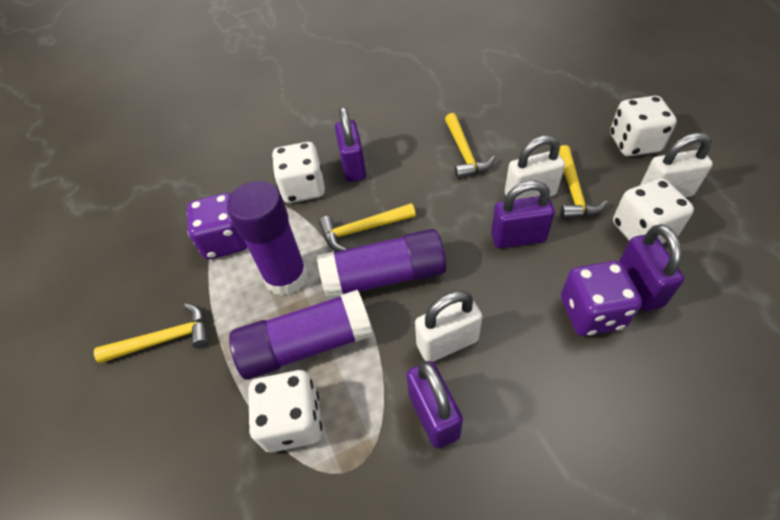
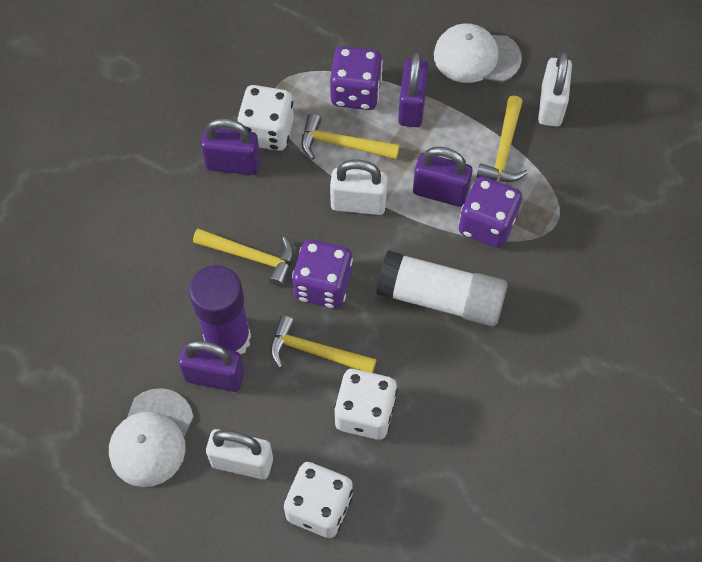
purple dice: 2 -> 3
purple glue stick: 3 -> 1
white cap: 0 -> 2
white dice: 4 -> 3
white glue stick: 0 -> 1

